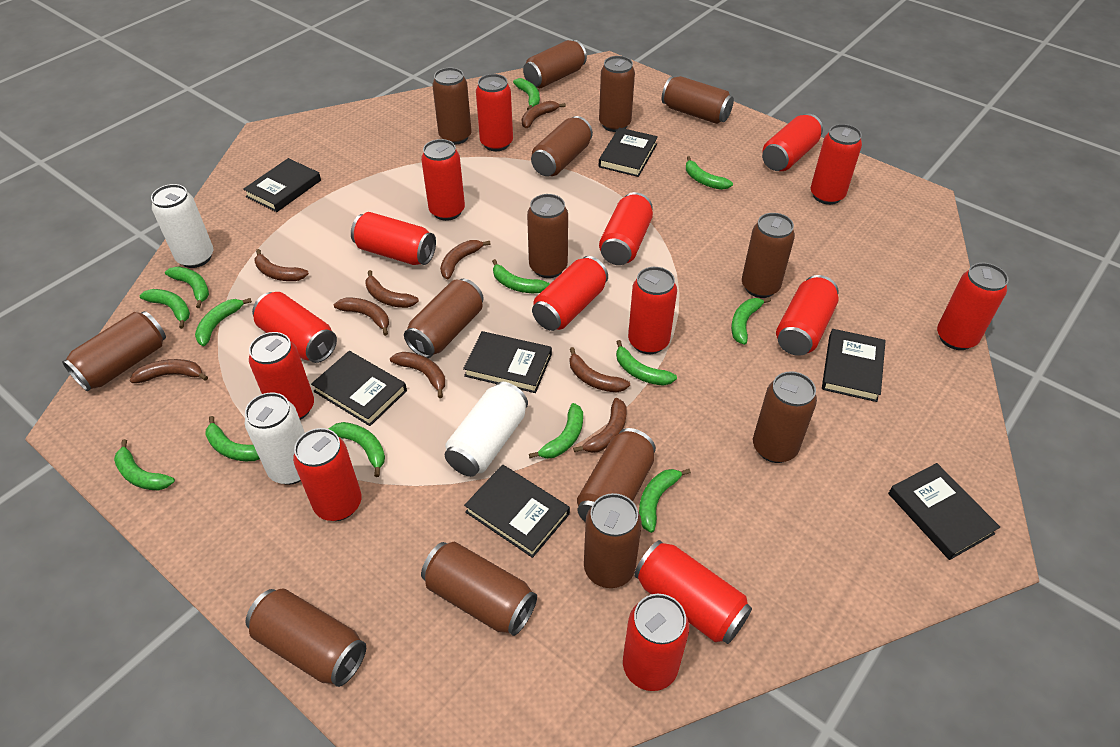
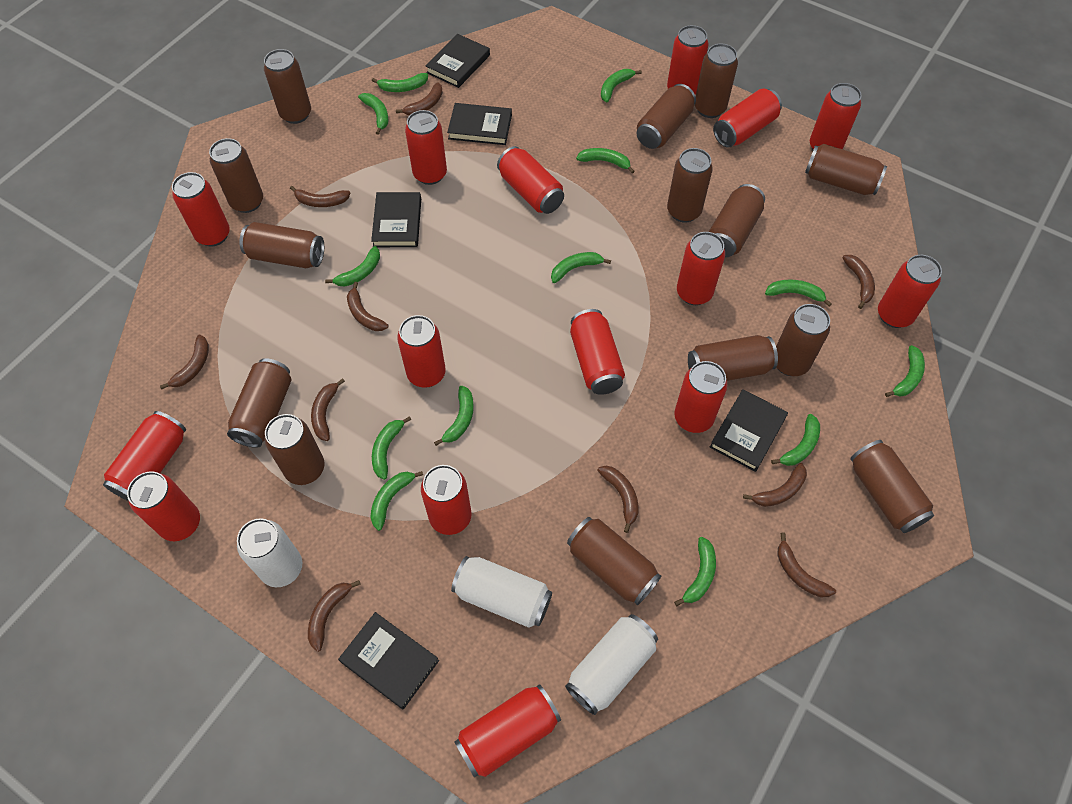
black book: 7 -> 5
brown banana: 9 -> 10

